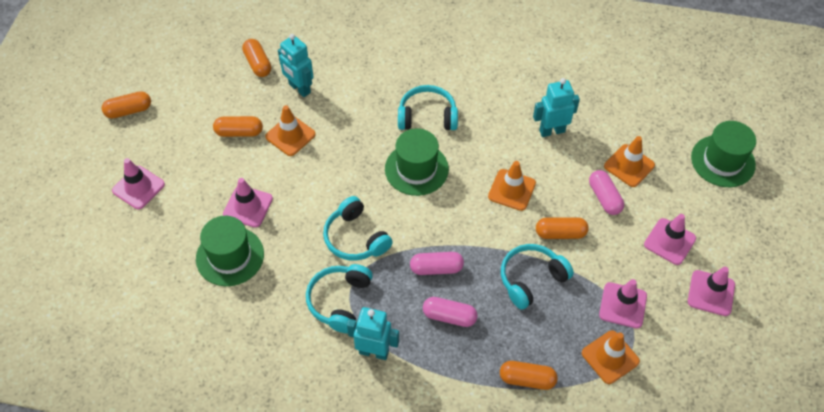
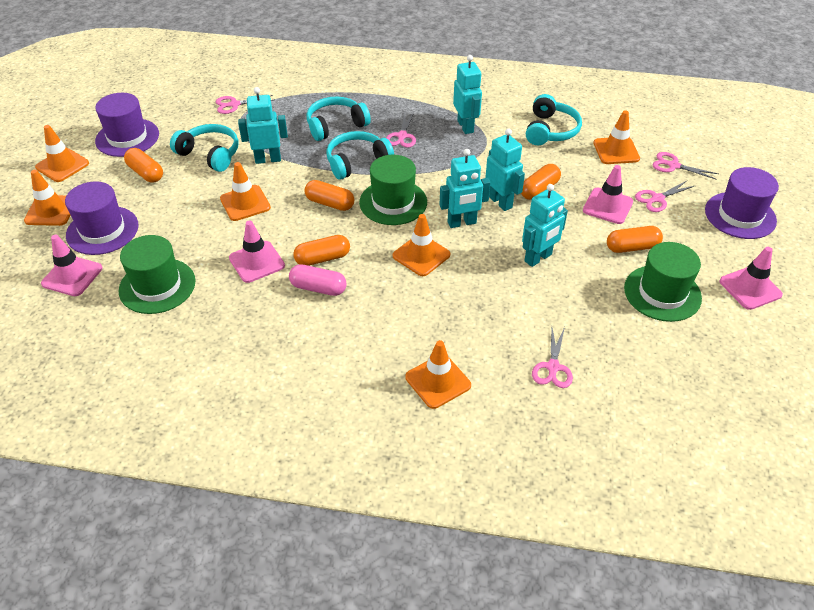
orange traffic cone: 4 -> 6
pink capsule: 3 -> 1
pink scissors: 0 -> 5
pink traffic cone: 5 -> 4
purple hat: 0 -> 3
turquoise robot: 3 -> 5

